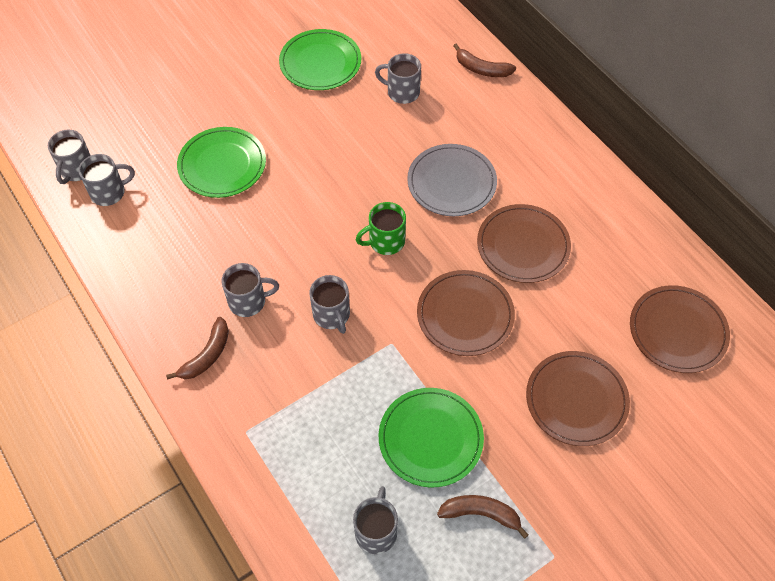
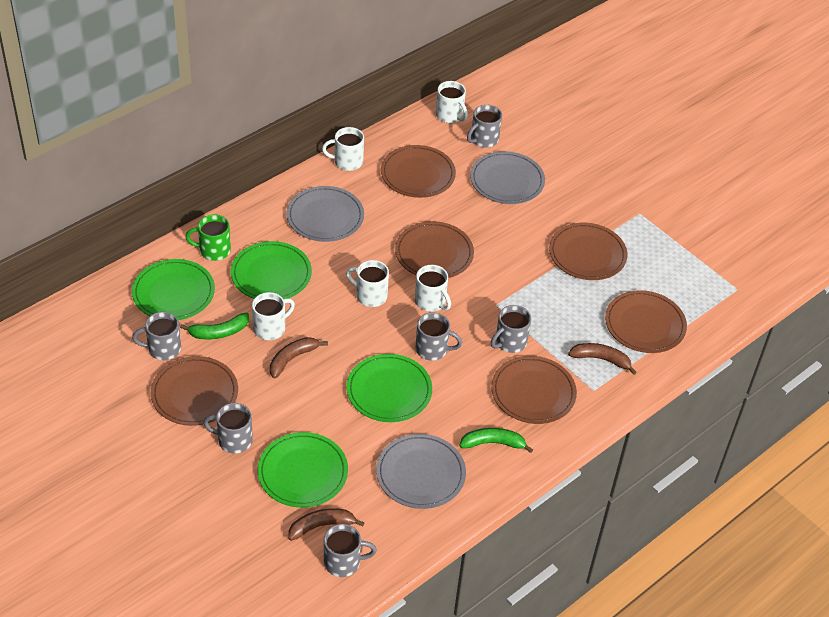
brown plate: 4 -> 6
green banana: 0 -> 2
green plate: 3 -> 4
grey plate: 1 -> 3
white mug: 0 -> 5

